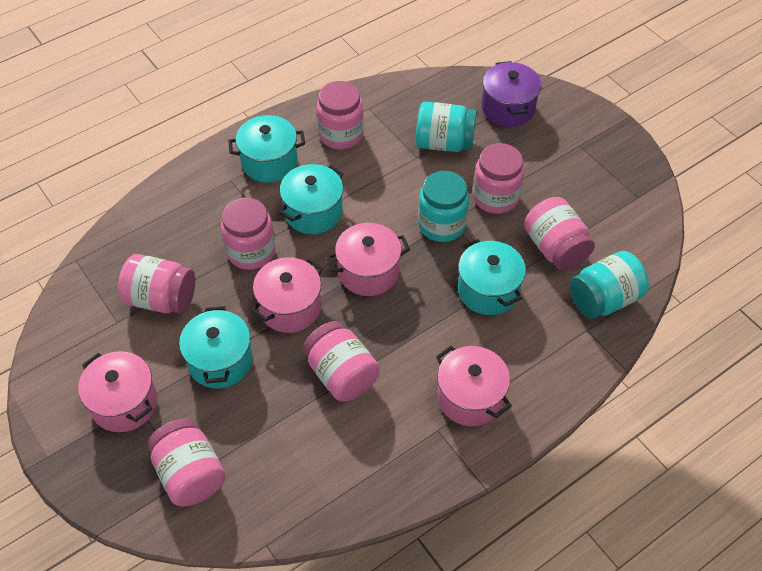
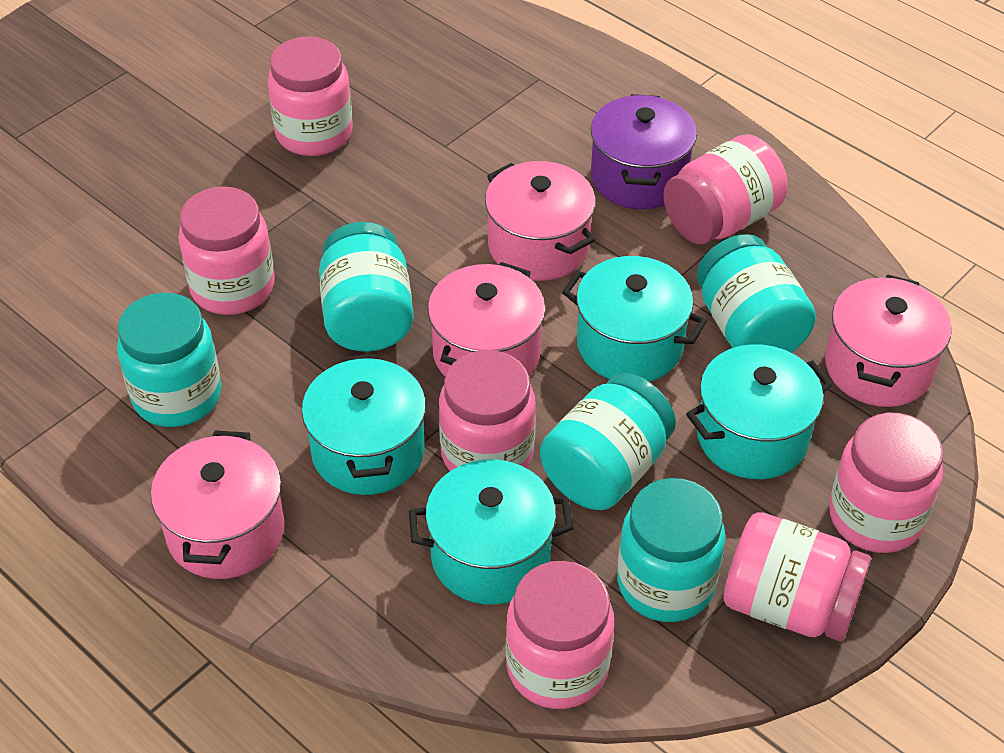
turquoise jar: 3 -> 5

